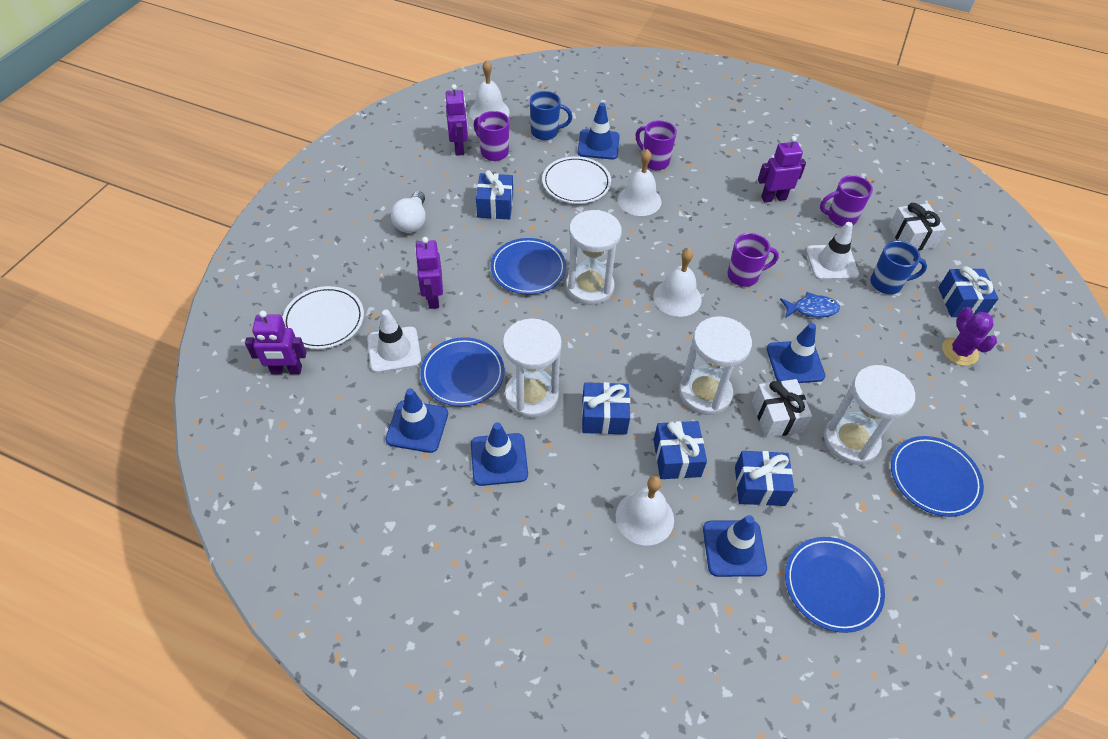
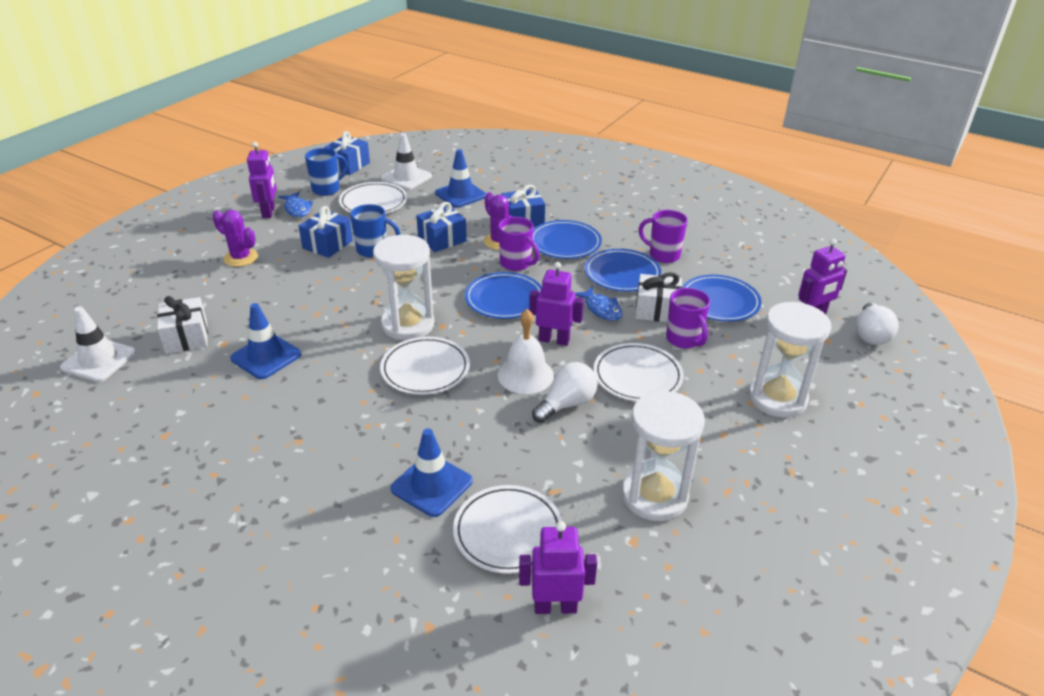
blue fish: 1 -> 2
blue gift: 5 -> 4
blue traffic cone: 5 -> 3
purple cactus: 1 -> 2
purple mug: 4 -> 3
white bell: 4 -> 1
white hourglass: 4 -> 3
white light bulb: 1 -> 2
white plate: 2 -> 4

